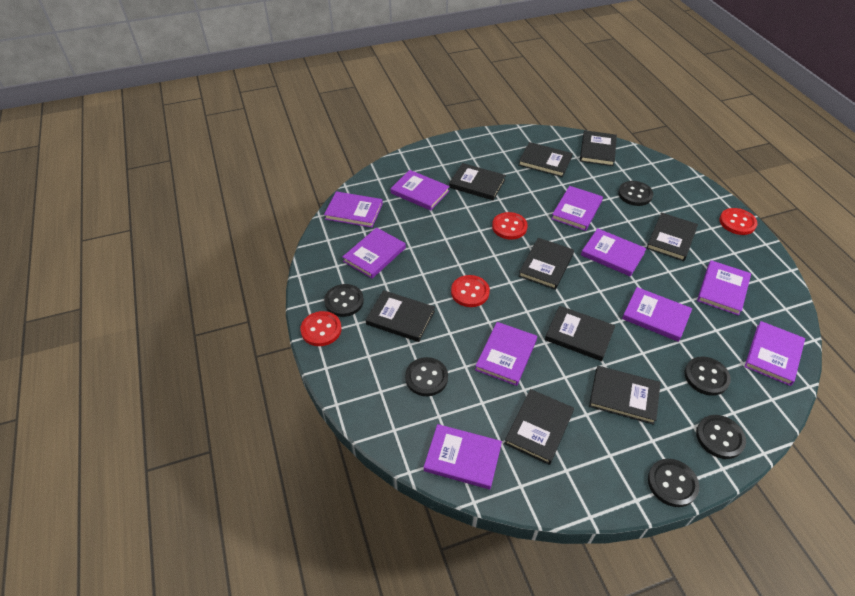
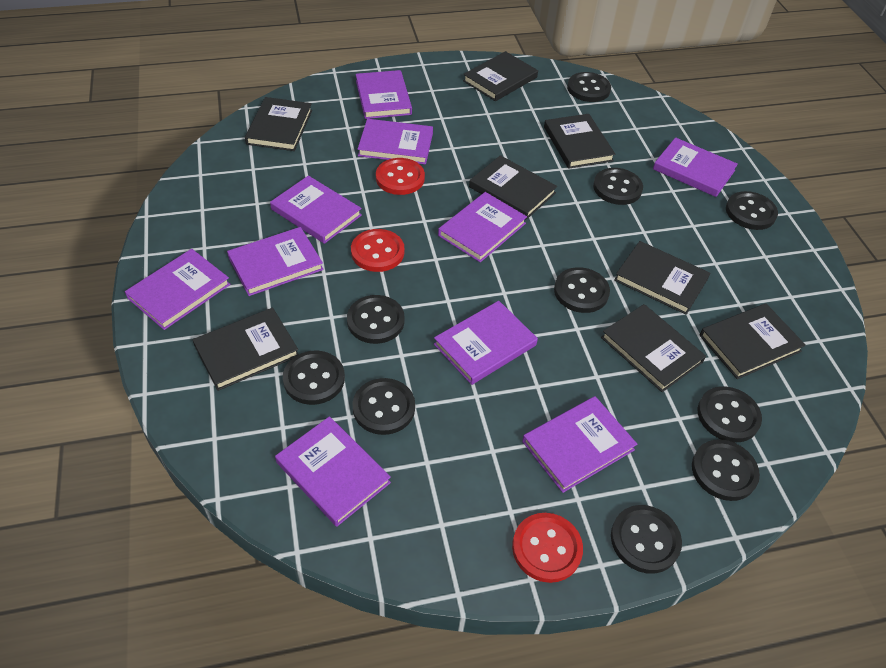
black book: 9 -> 8
black button: 6 -> 10
red button: 4 -> 3

